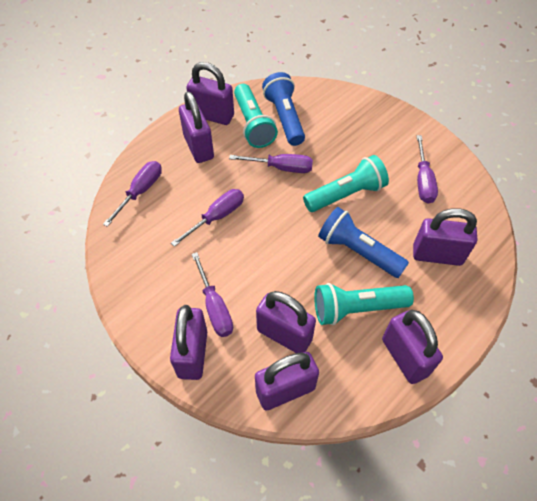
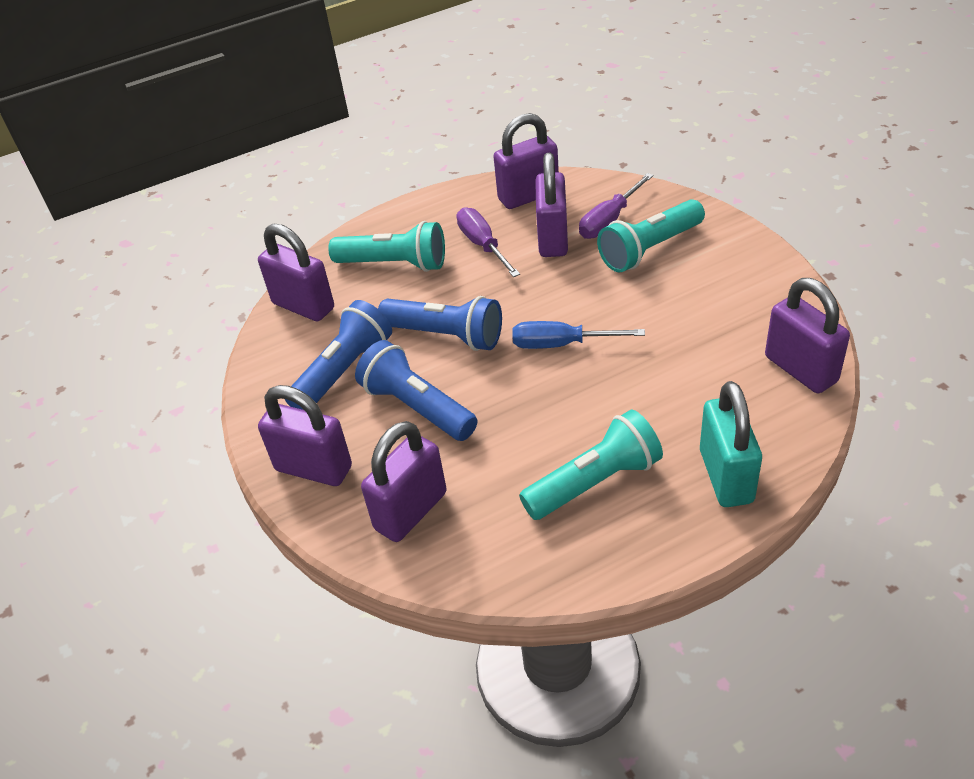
blue flashlight: 2 -> 3
blue screwdriver: 0 -> 1
purple padlock: 7 -> 6
purple screwdriver: 5 -> 2
turquoise padlock: 0 -> 1

